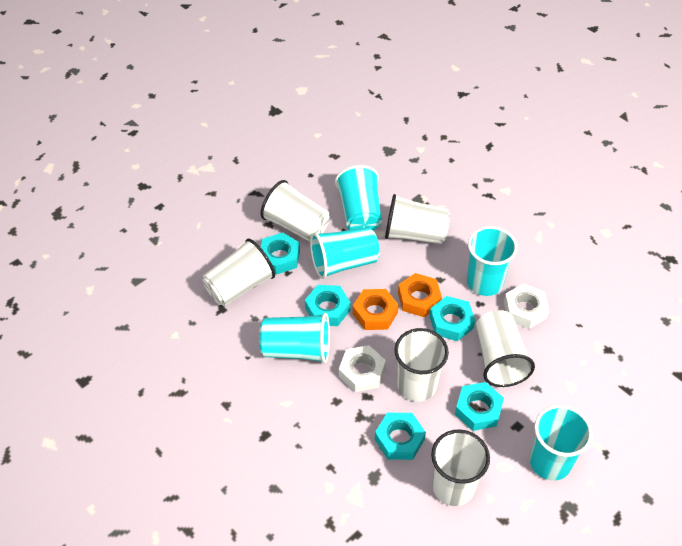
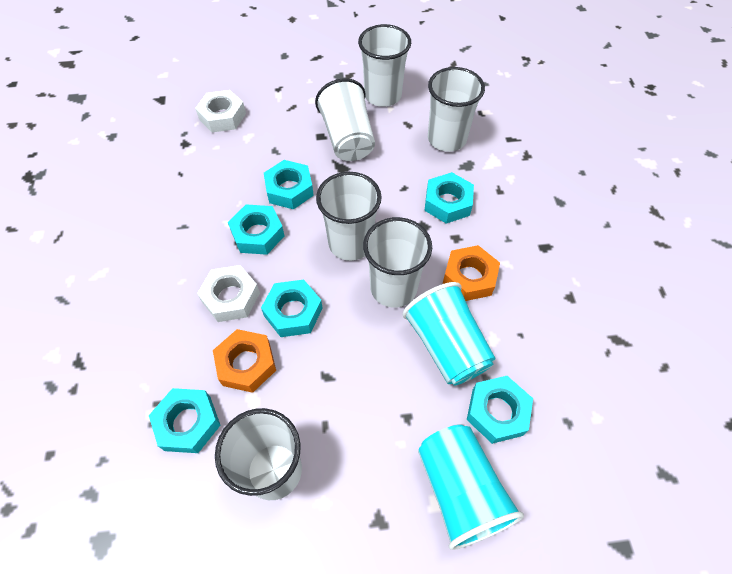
turquoise cup: 5 -> 2
turquoise nut: 5 -> 6

